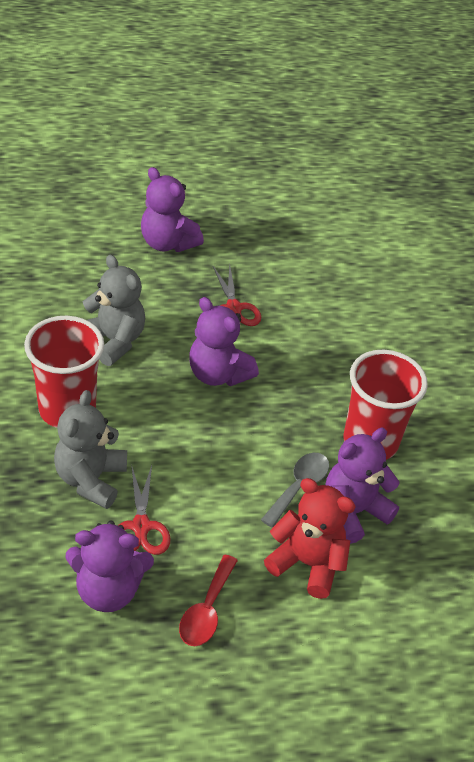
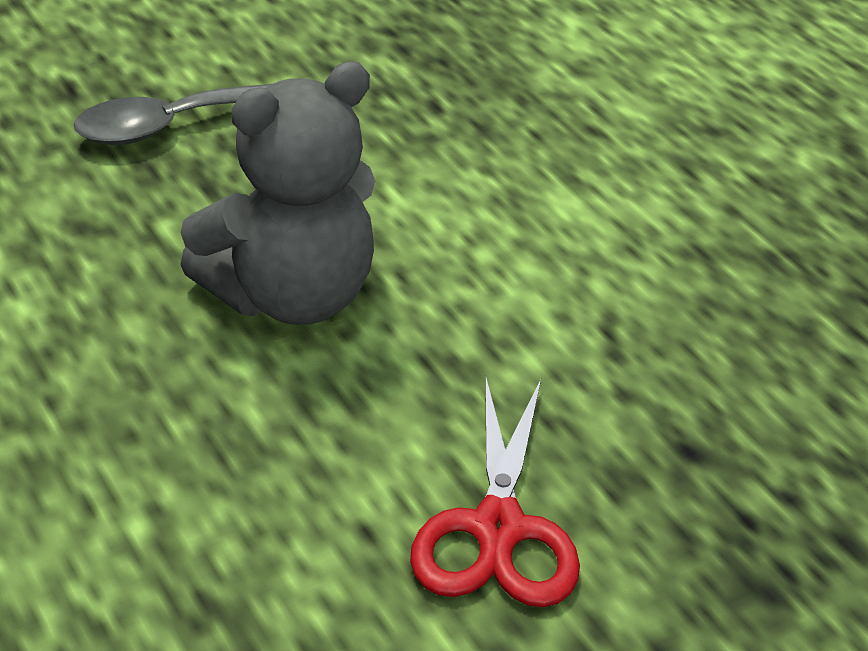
grey teddy bear: 2 -> 1
purple teddy bear: 4 -> 0
red cup: 2 -> 0
red scissors: 2 -> 1
red spoon: 1 -> 0
red teddy bear: 1 -> 0

